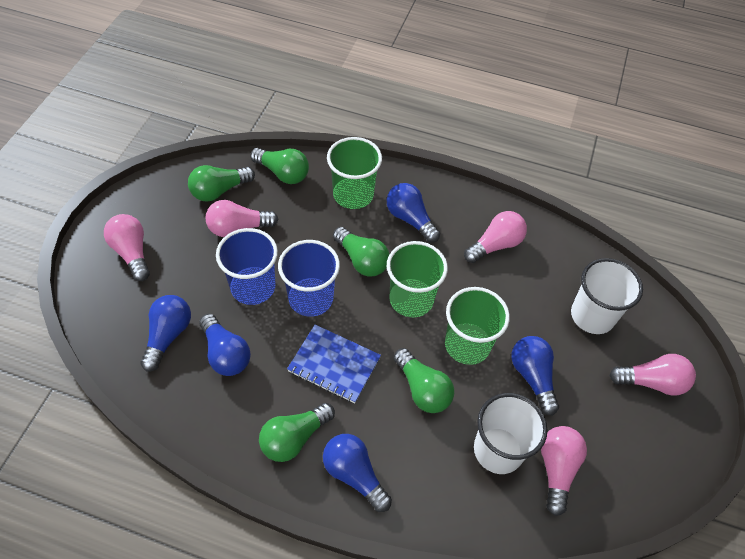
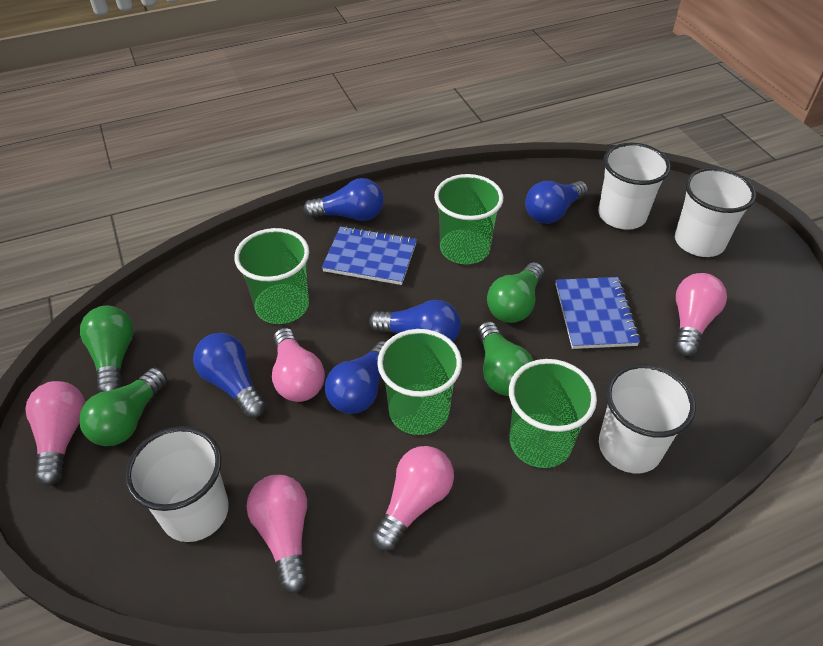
blue cup: 2 -> 0
blue notebook: 1 -> 2
green cup: 3 -> 4
green light bulb: 5 -> 4
white cup: 2 -> 4

